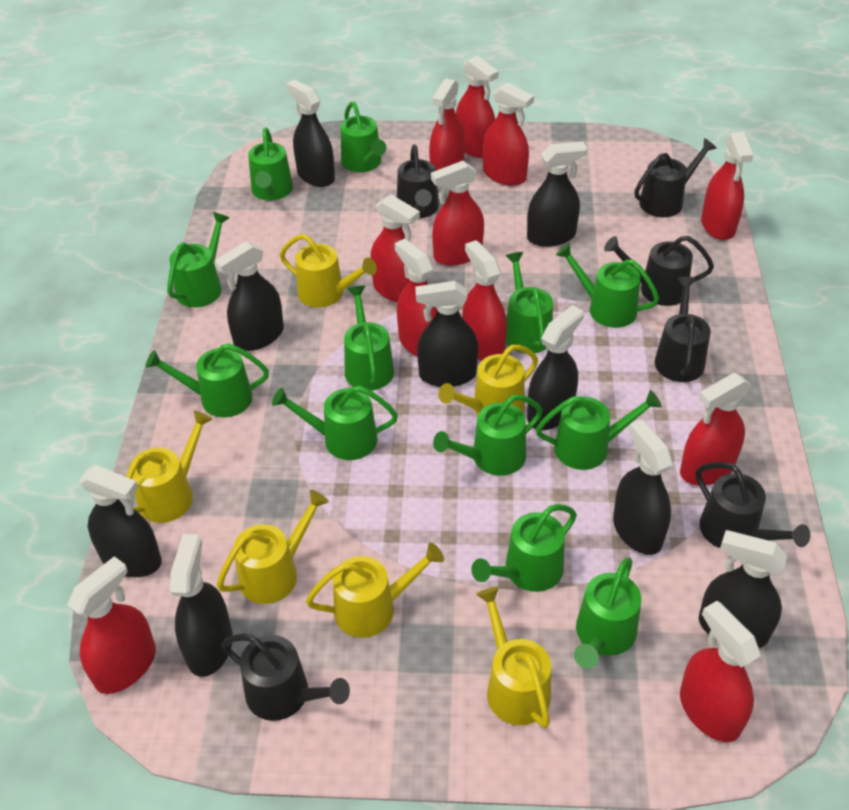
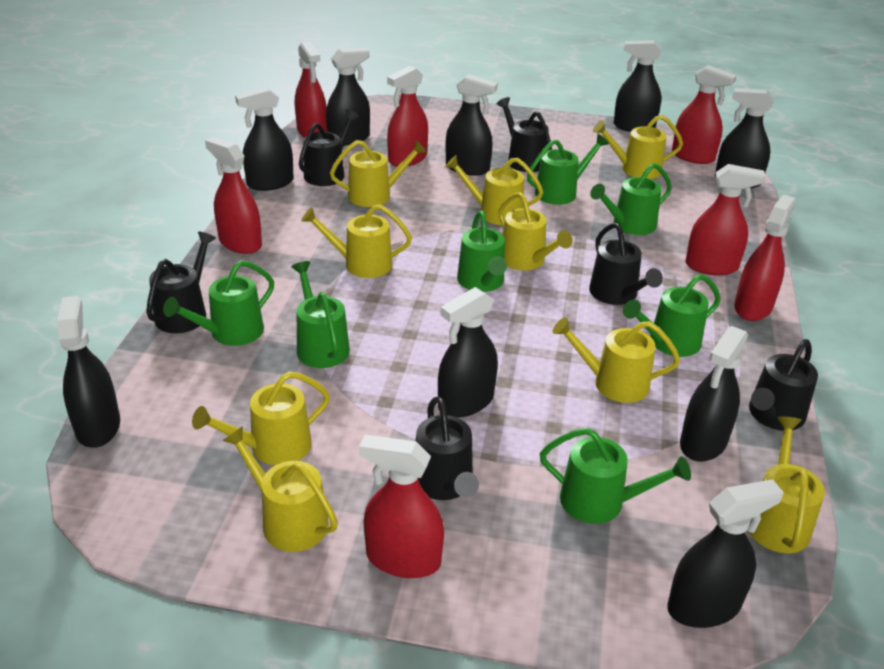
green watering can: 12 -> 7
red spray bottle: 11 -> 7
yellow watering can: 6 -> 9

